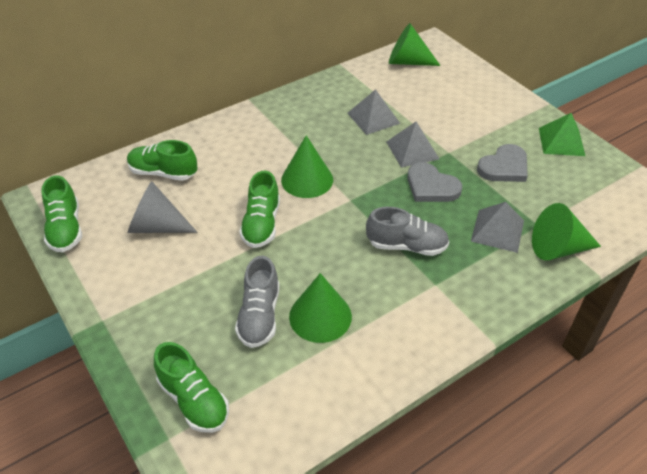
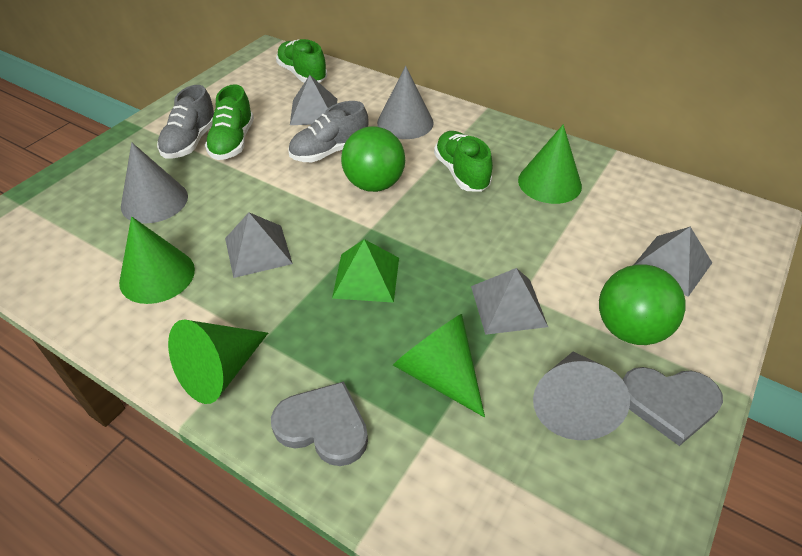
green ball: 0 -> 2
green shoe: 4 -> 3
grey cone: 1 -> 3
grey pyramid: 3 -> 4

